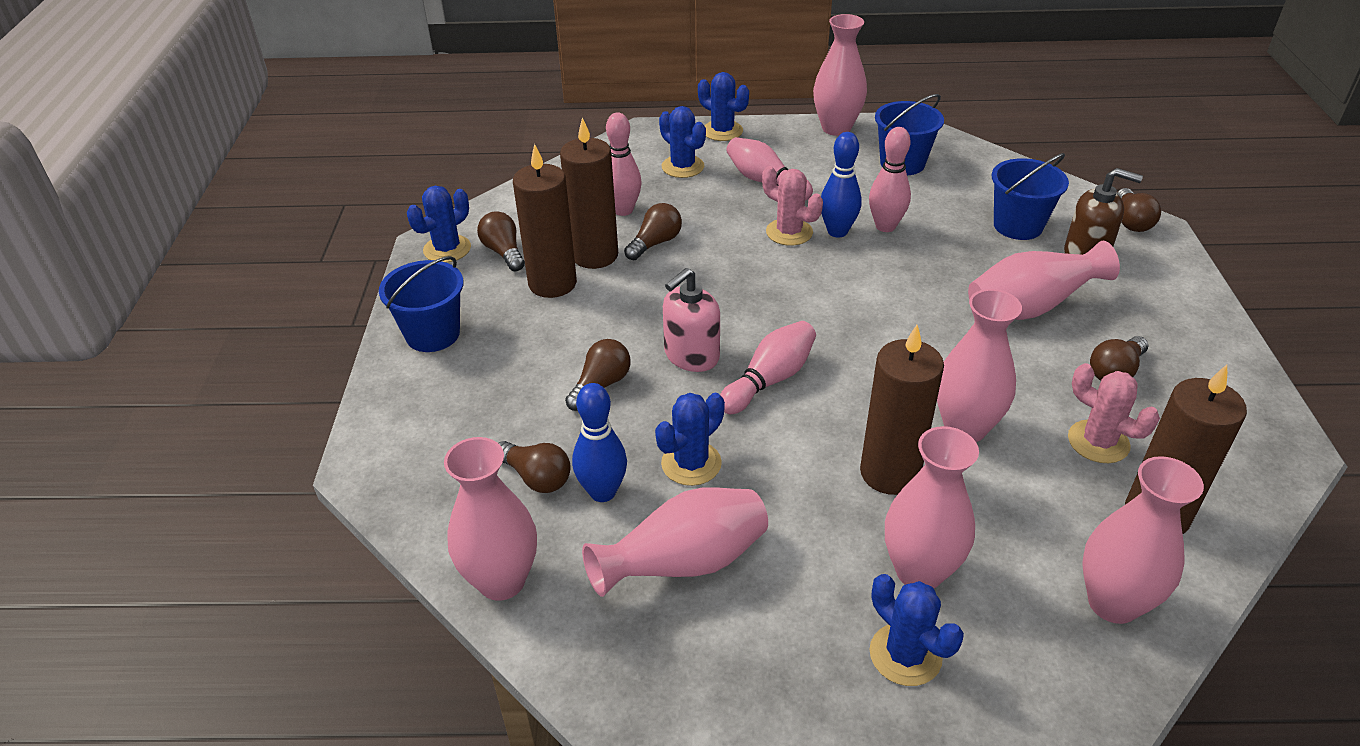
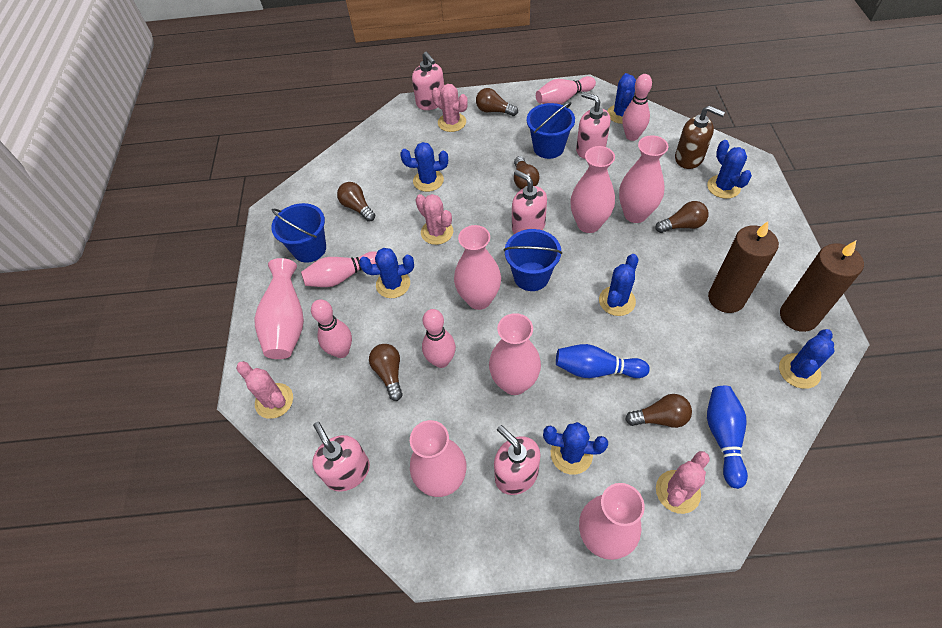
blue cactus: 5 -> 7
brown candle: 4 -> 2
pink bowling pin: 4 -> 5
pink cactus: 2 -> 4
pink soap dispenser: 1 -> 5

